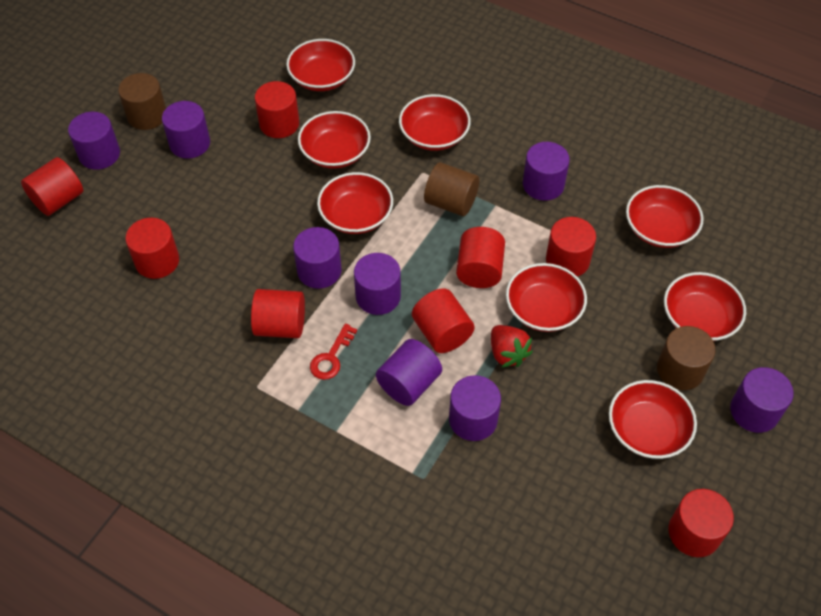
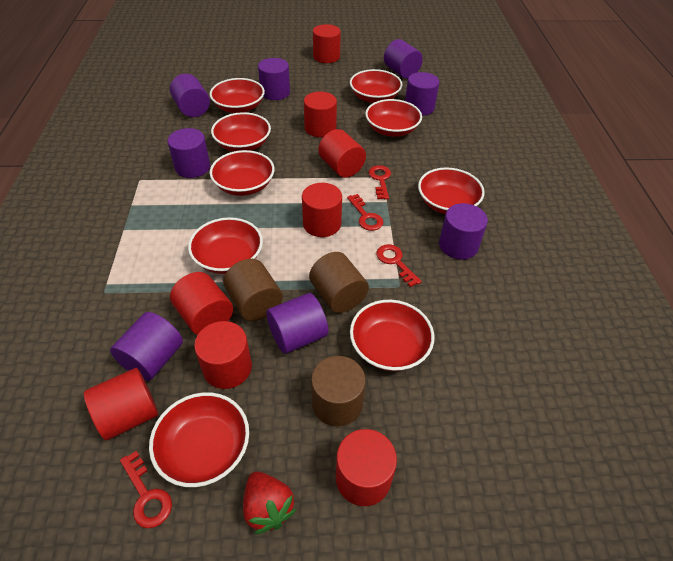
red bowl: 8 -> 9
red key: 1 -> 4

